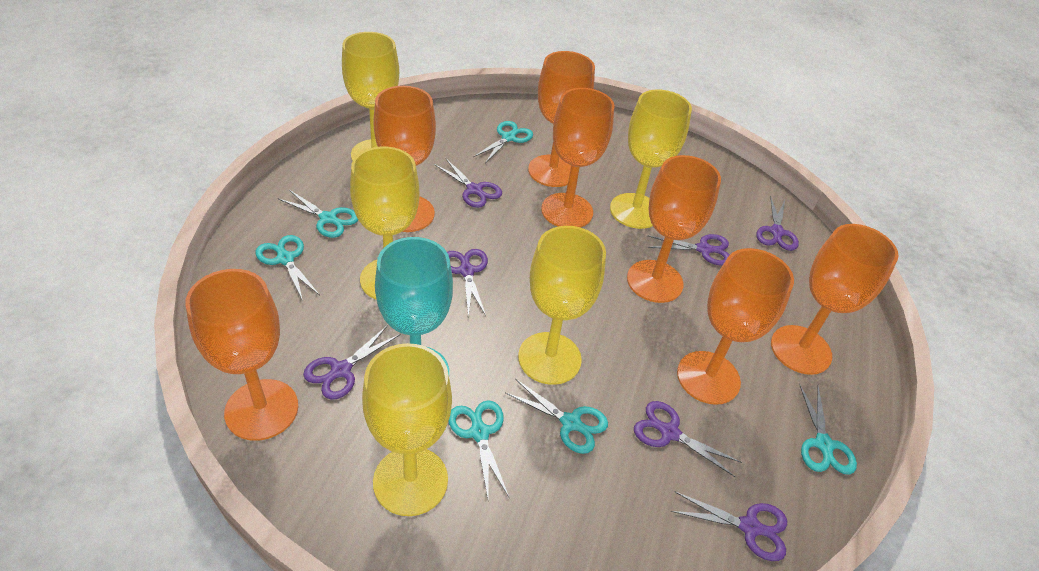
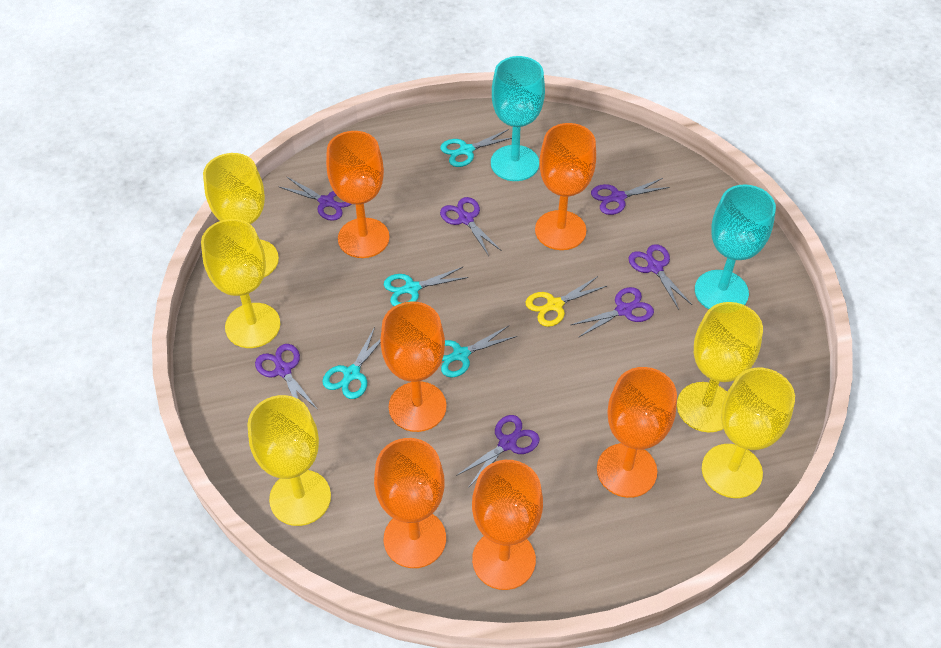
orange goblet: 7 -> 6
turquoise goblet: 1 -> 2
turquoise scissors: 6 -> 4
yellow scissors: 0 -> 1

